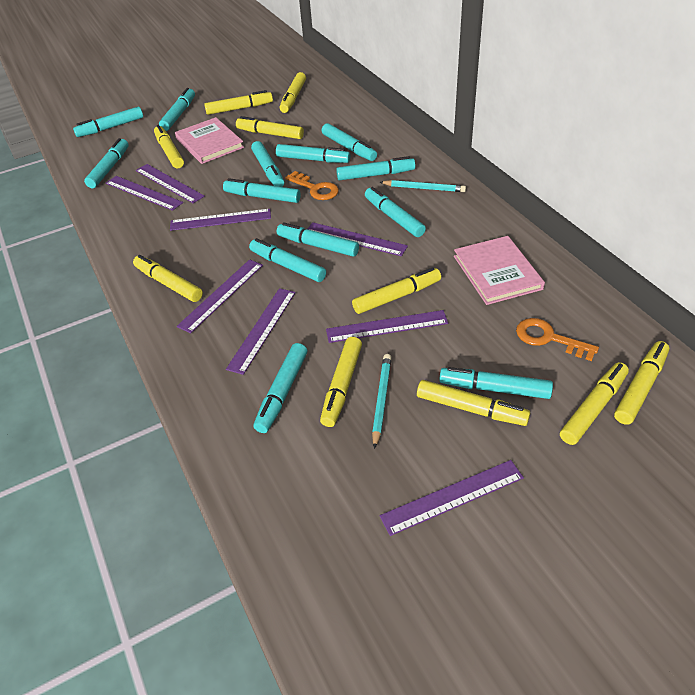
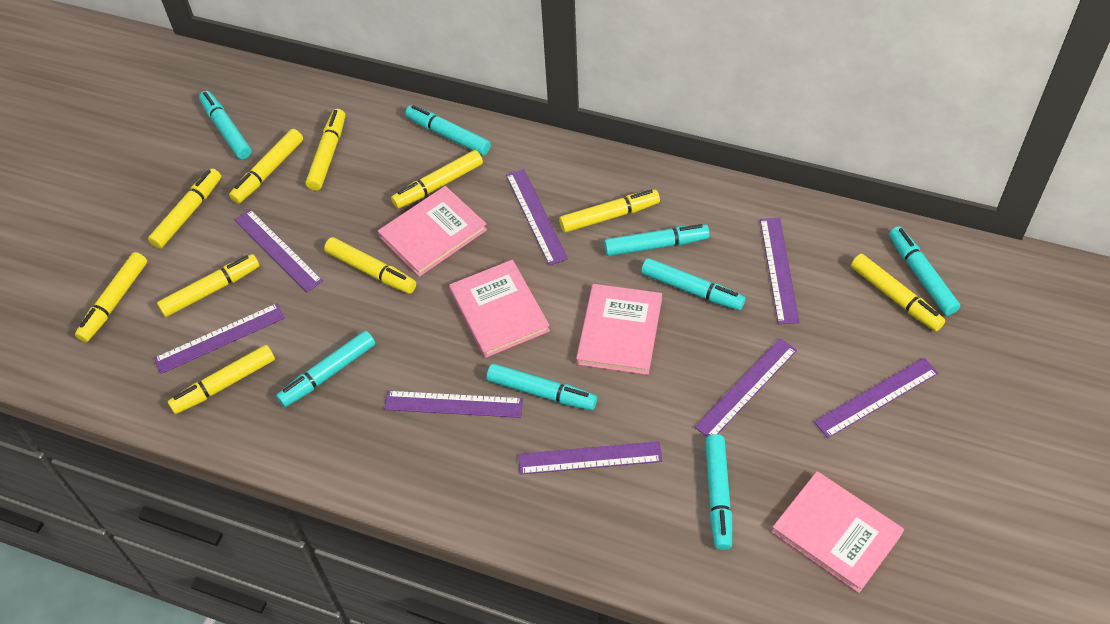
orange key: 2 -> 0
pink book: 2 -> 4
turquoise marker: 13 -> 8
turquoise pencil: 2 -> 0

